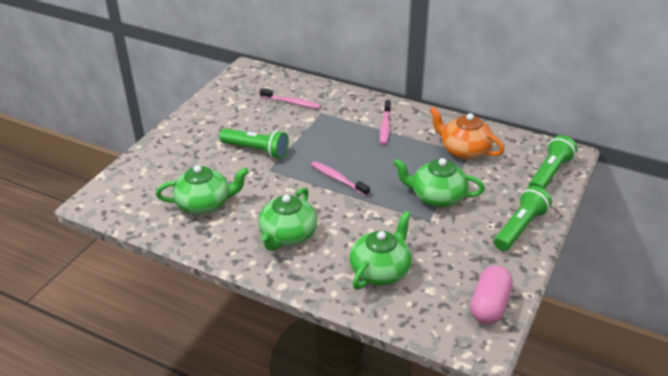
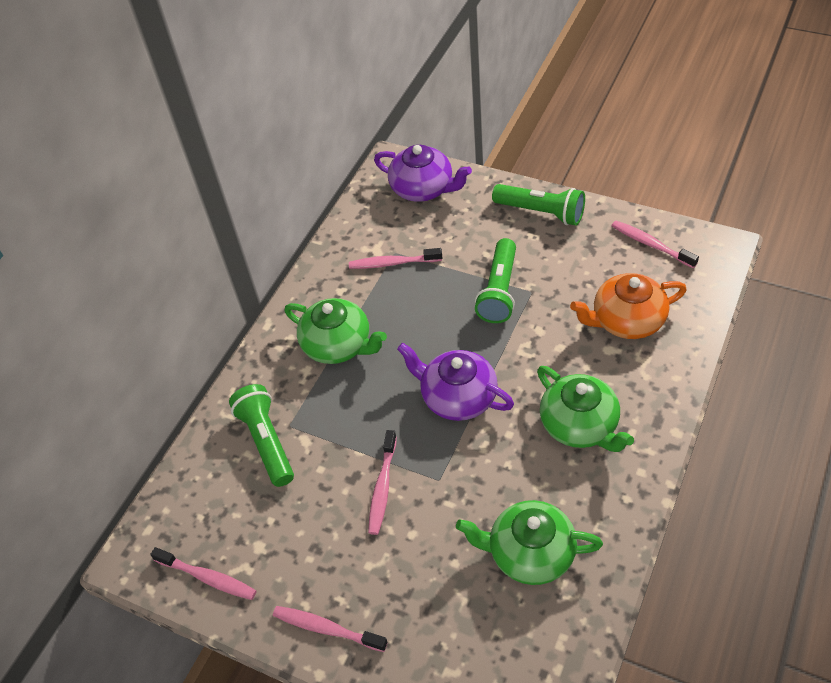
green teapot: 4 -> 3
pink capsule: 1 -> 0
pink toothbrush: 3 -> 5
purple teapot: 0 -> 2

